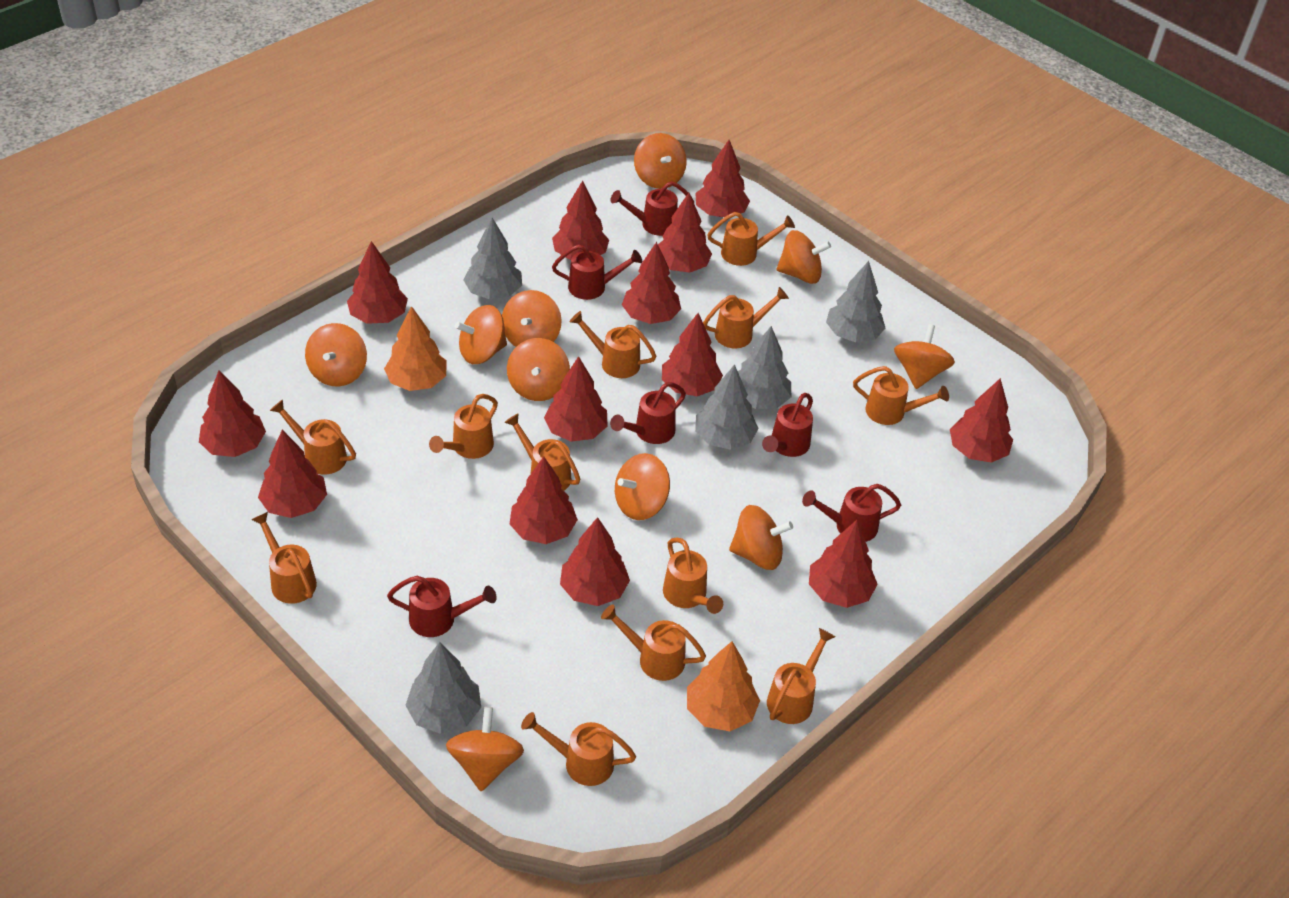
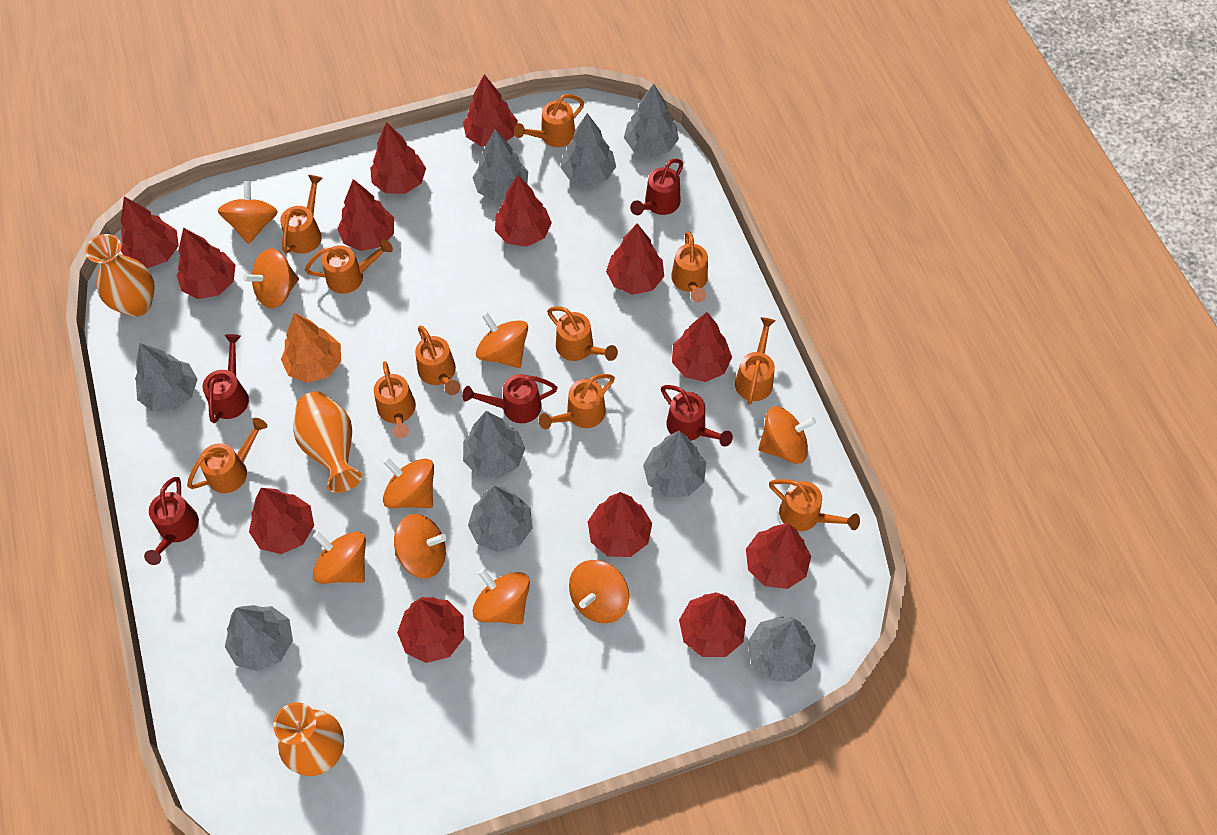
grey tree: 5 -> 9
orange spinning top: 10 -> 9
orange tree: 2 -> 1
orange vase: 0 -> 3
orange watering can: 12 -> 11
red watering can: 6 -> 5

